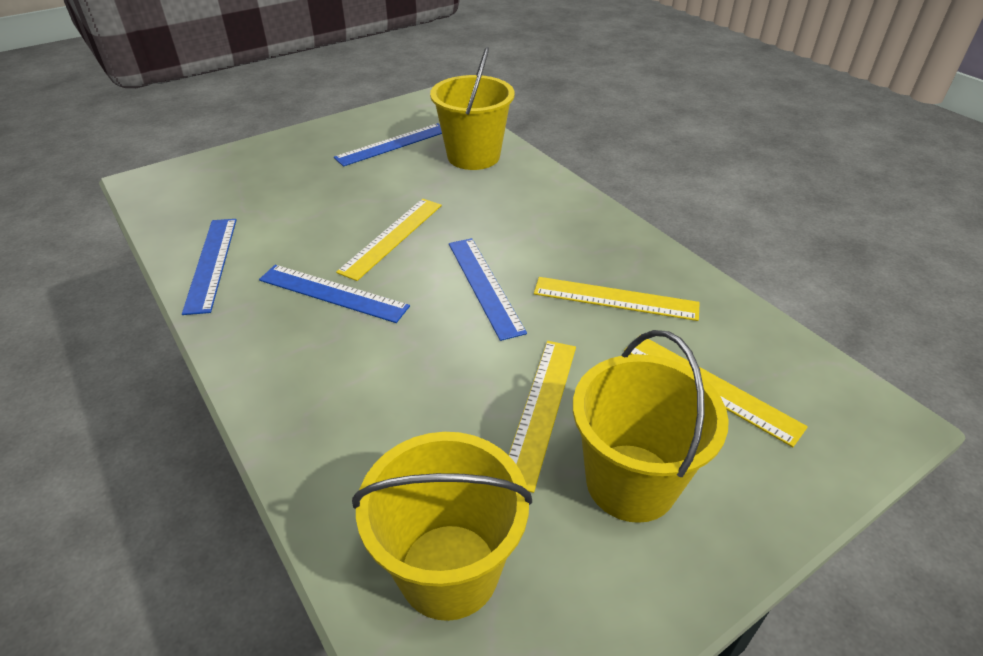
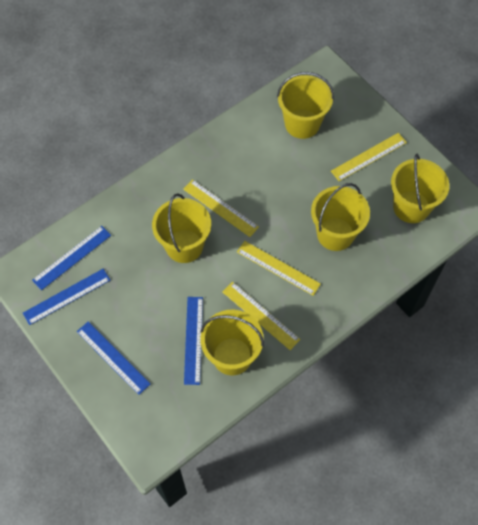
yellow bucket: 3 -> 5

